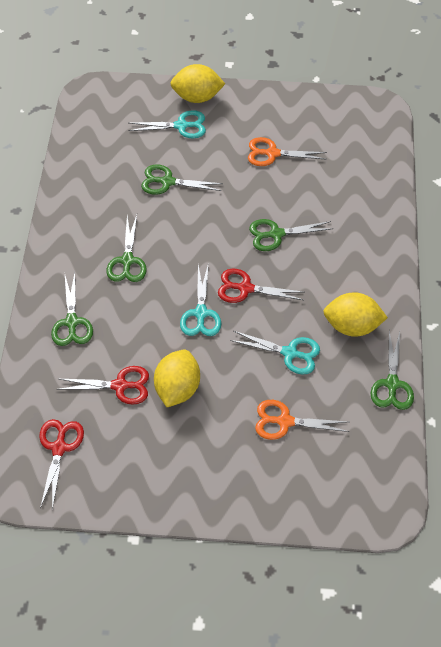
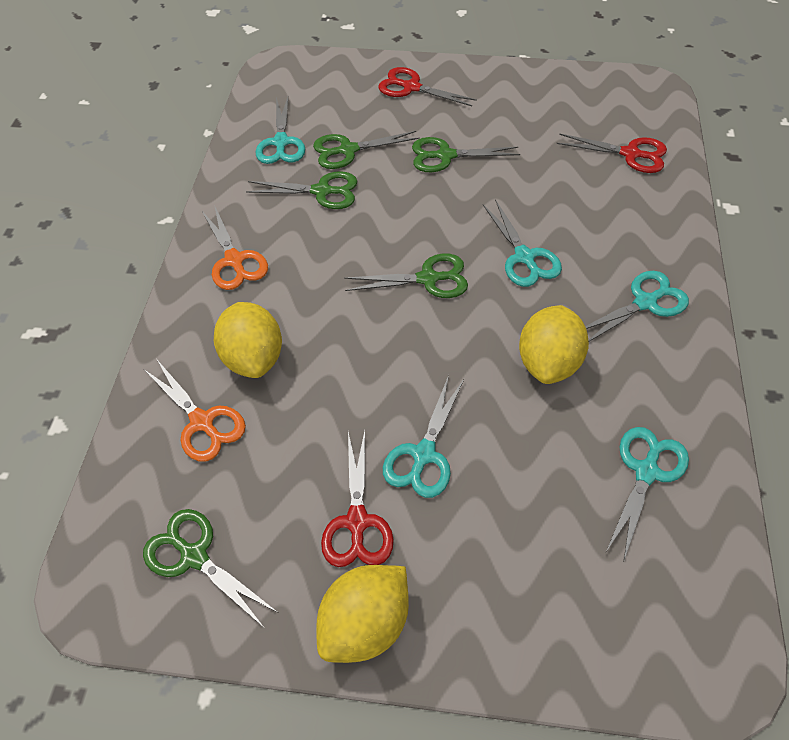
turquoise scissors: 3 -> 5

